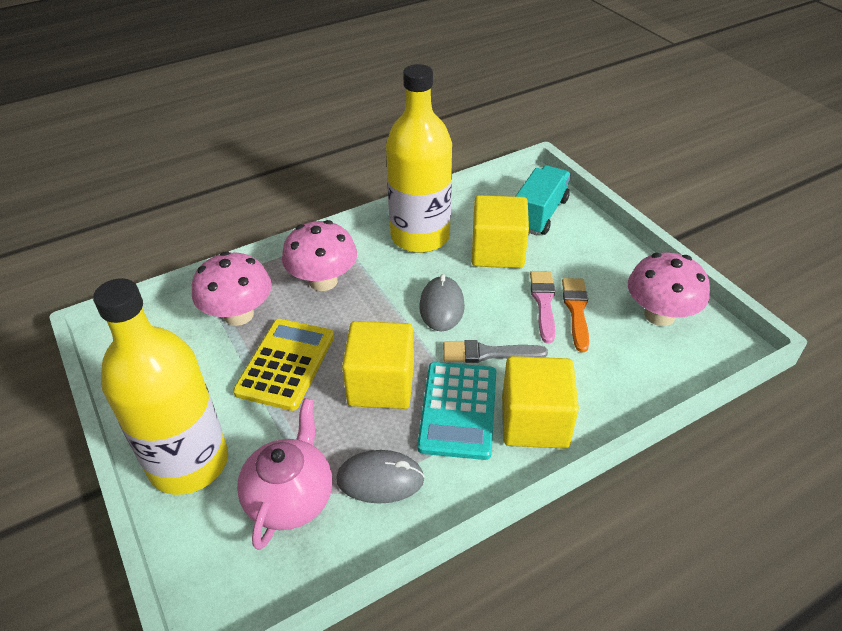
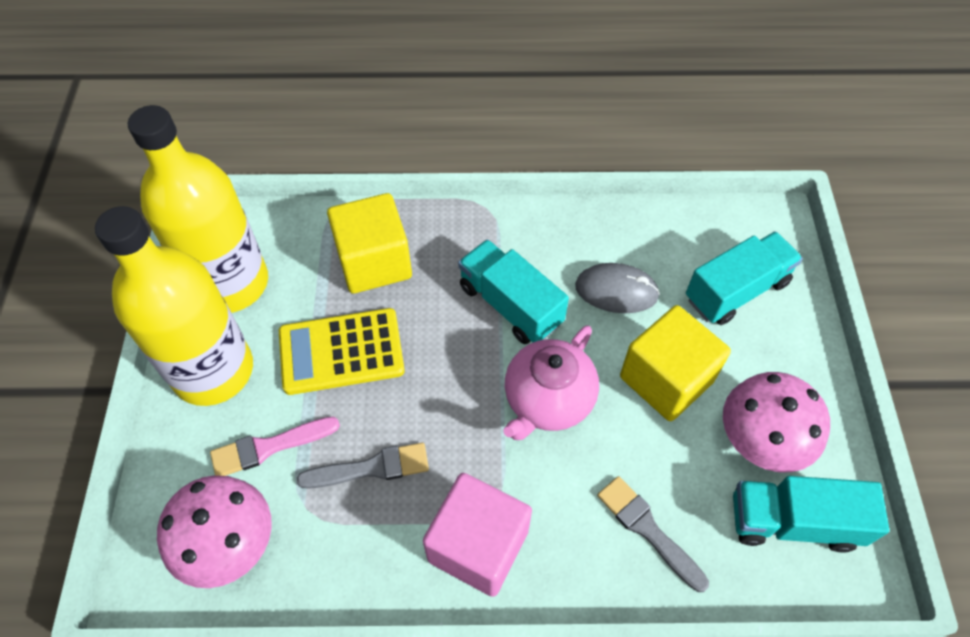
grey brush: 1 -> 2
grey mouse: 2 -> 1
orange brush: 1 -> 0
pink cube: 0 -> 1
pink mushroom: 3 -> 2
turquoise calculator: 1 -> 0
turquoise truck: 1 -> 3
yellow cube: 3 -> 2

